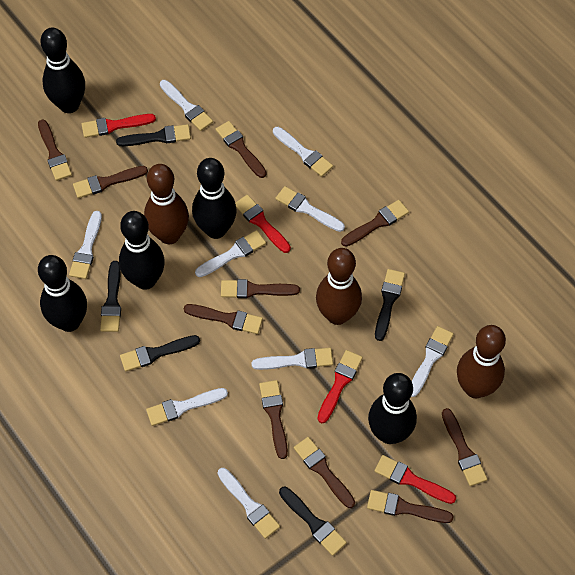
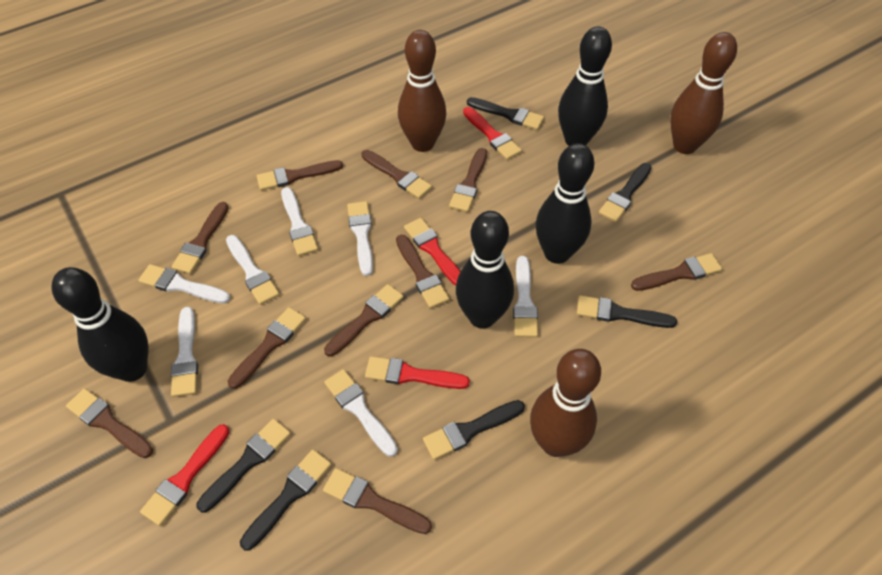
black bowling pin: 5 -> 4
black brush: 5 -> 6
white brush: 9 -> 7

